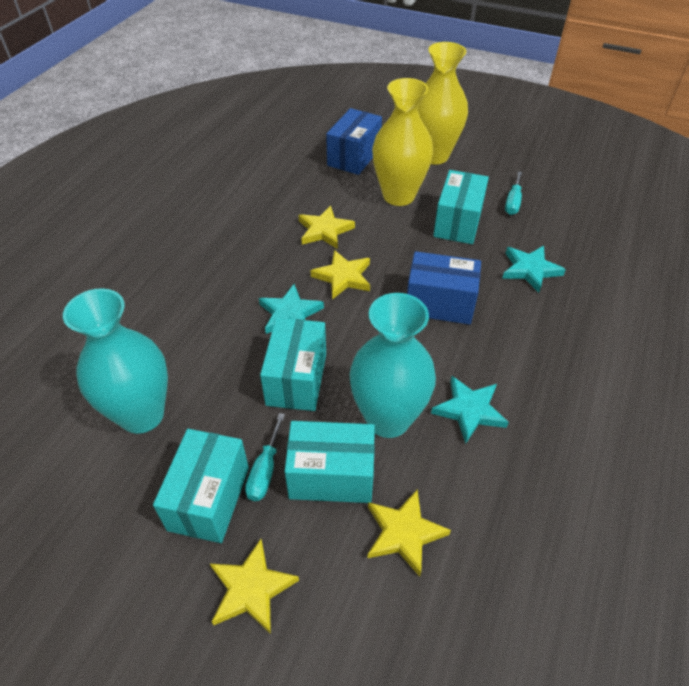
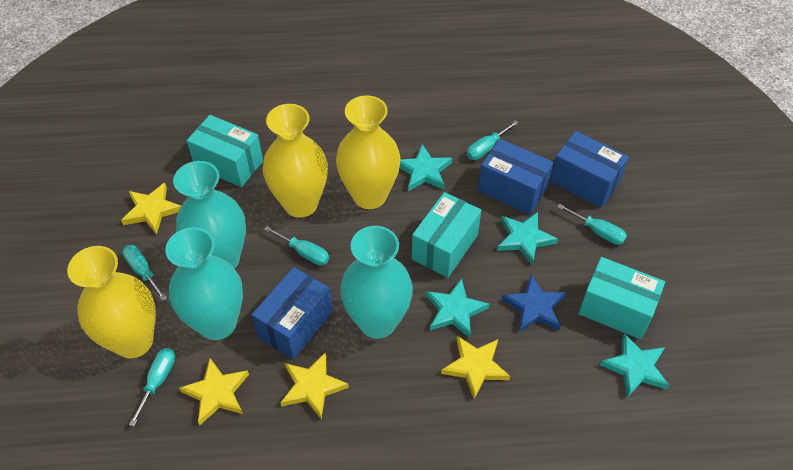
blue box: 2 -> 3
blue star: 0 -> 1
turquoise box: 4 -> 3
turquoise screwdriver: 2 -> 5
turquoise star: 3 -> 4
turquoise vase: 2 -> 3
yellow vase: 2 -> 3

